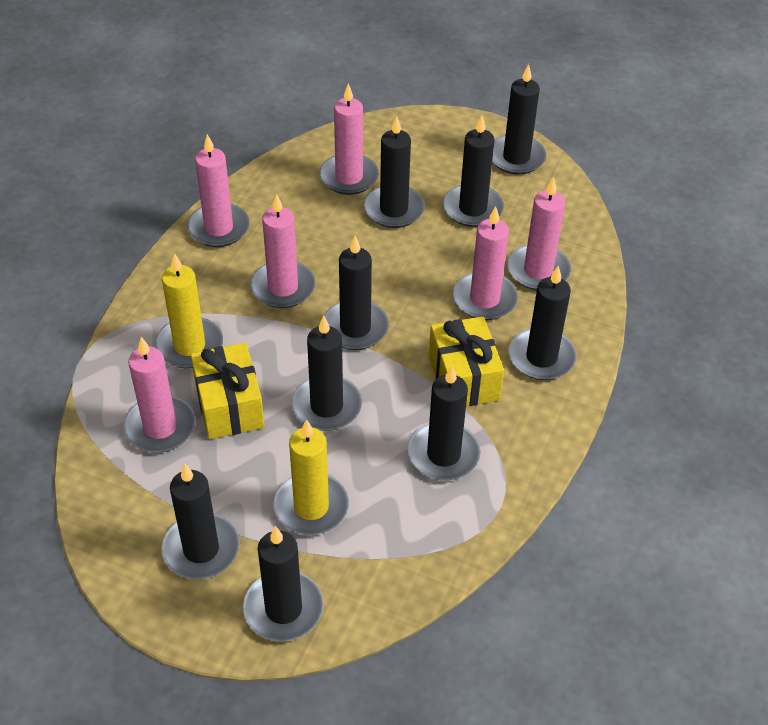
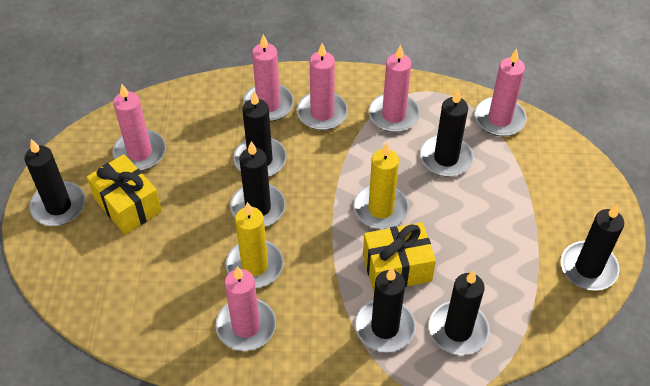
black candle: 9 -> 7

